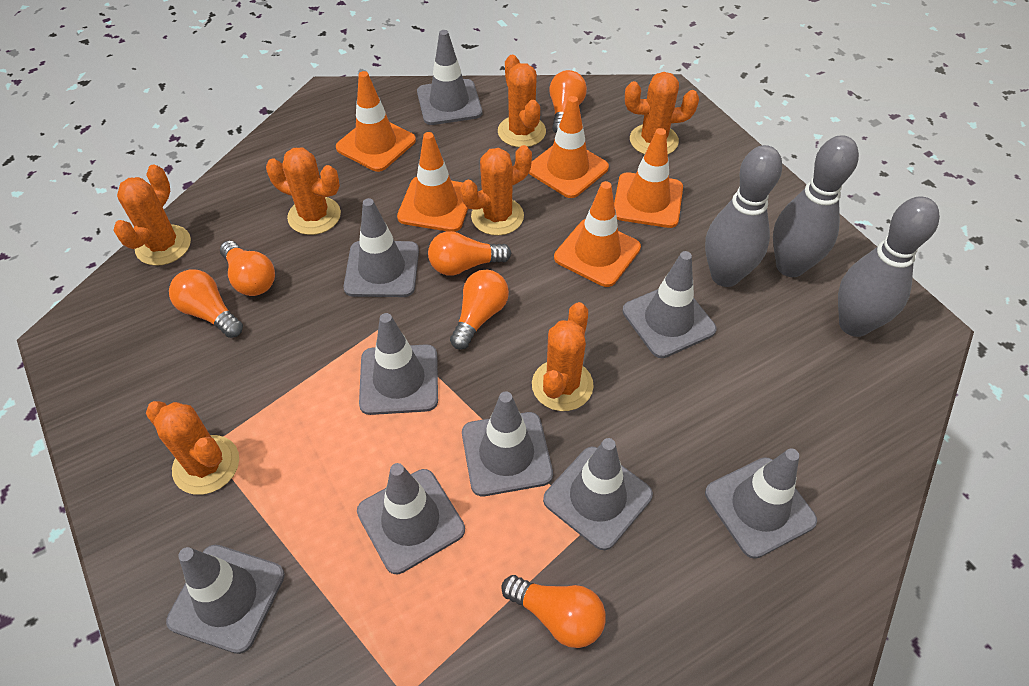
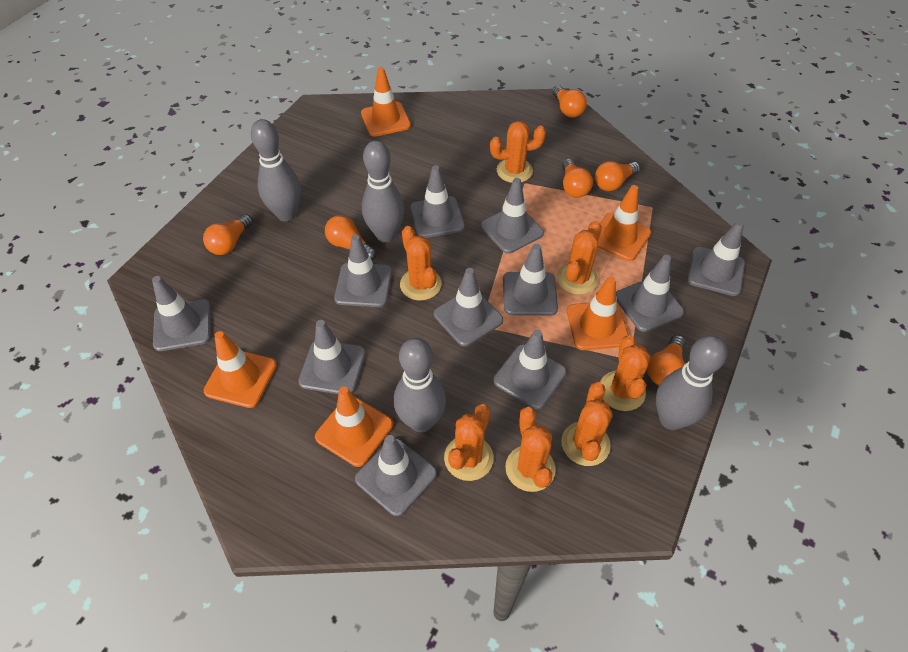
grey bowling pin: 3 -> 4
grey traffic cone: 9 -> 11

